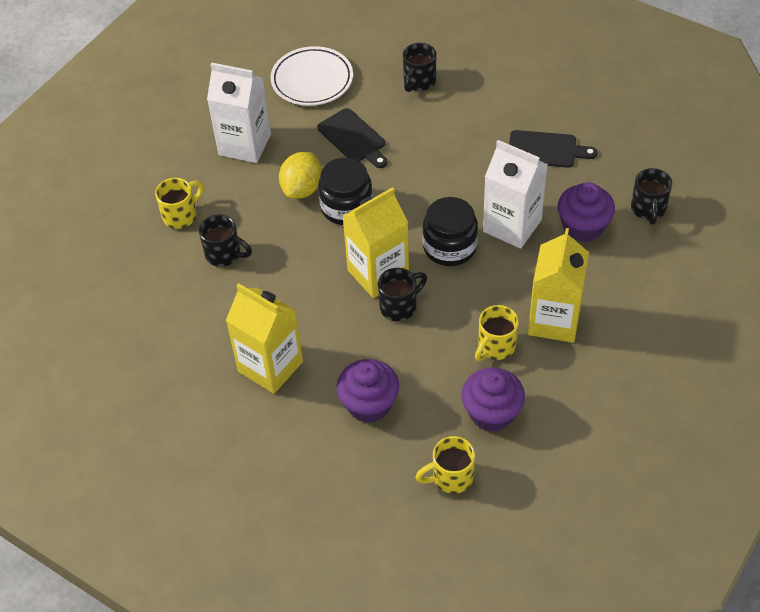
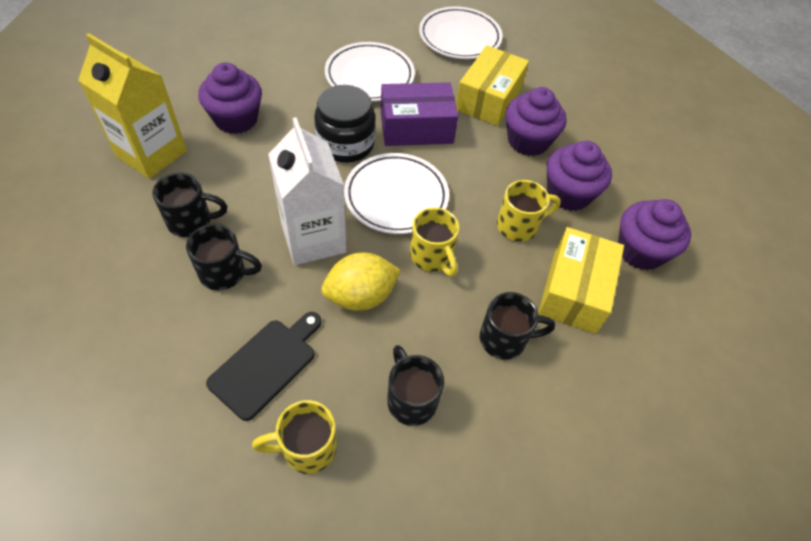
black cutting board: 2 -> 1
black jar: 2 -> 1
purple box: 0 -> 1
purple cupcake: 3 -> 4
white carton: 2 -> 1
white plate: 1 -> 3
yellow box: 0 -> 2
yellow carton: 3 -> 1

